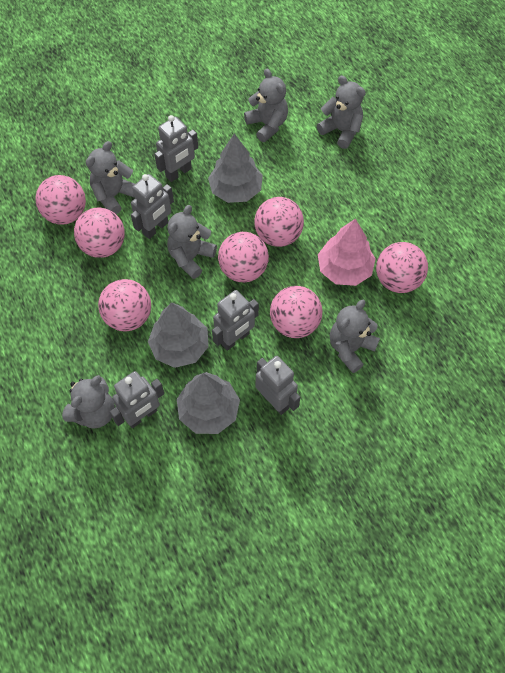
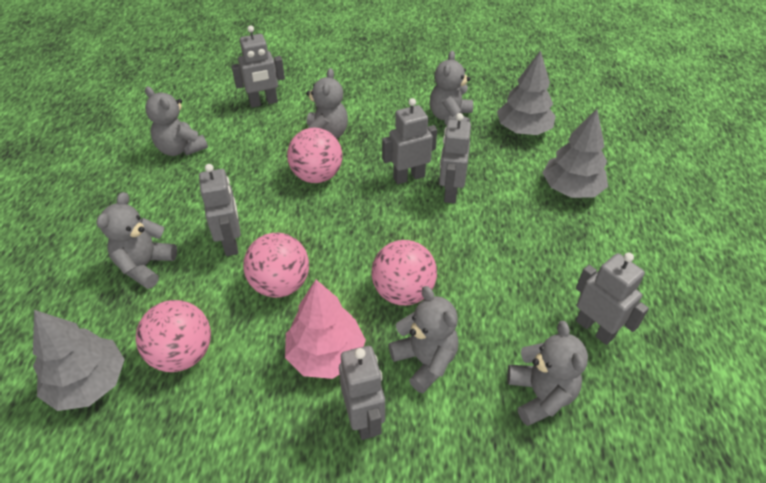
grey robot: 5 -> 6
pink ball: 7 -> 4

